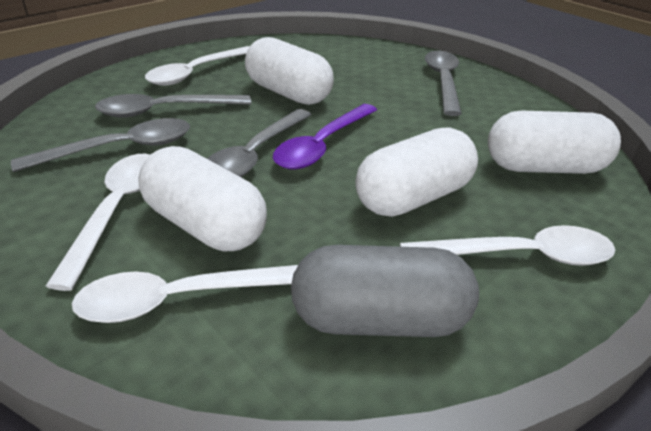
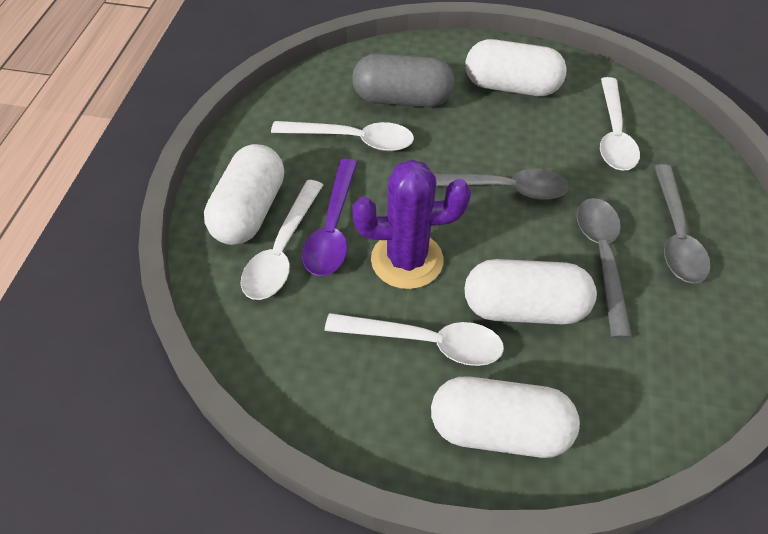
grey spoon: 4 -> 3
purple cactus: 0 -> 1

